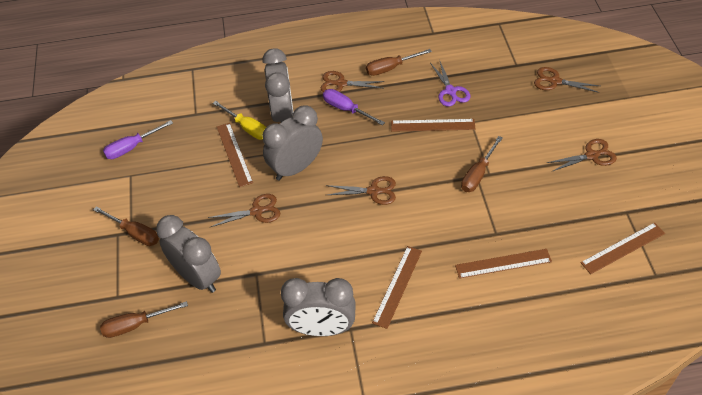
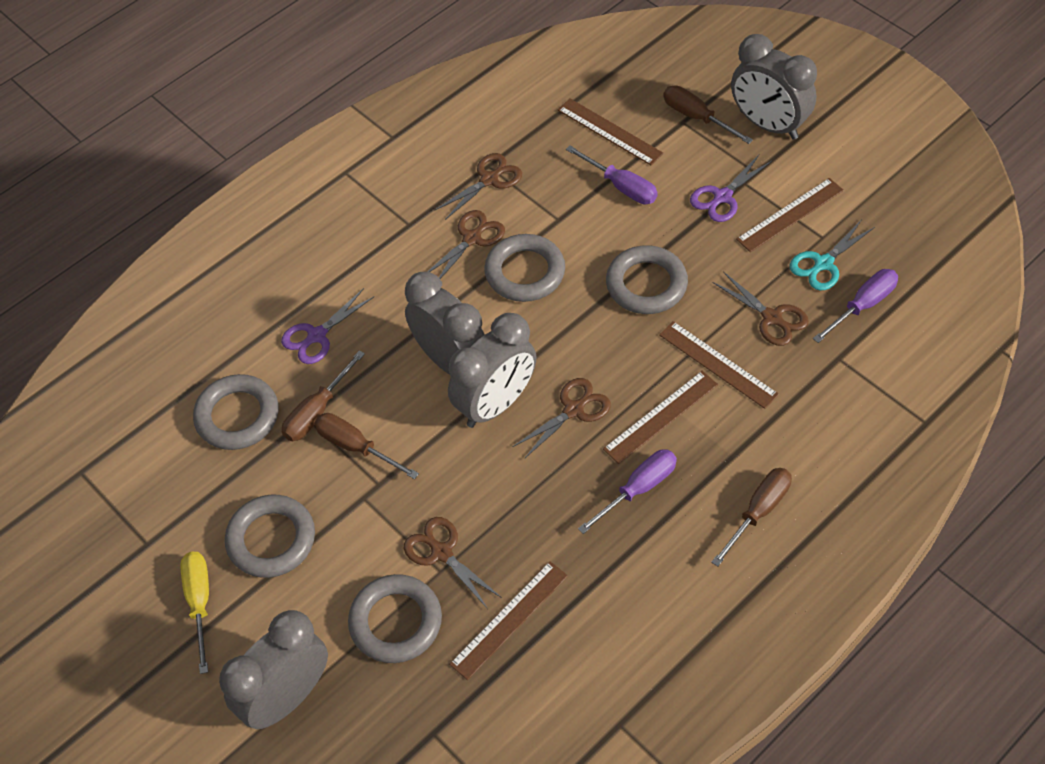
grey ring: 0 -> 5
purple scissors: 1 -> 2
purple screwdriver: 2 -> 3
turquoise scissors: 0 -> 1

